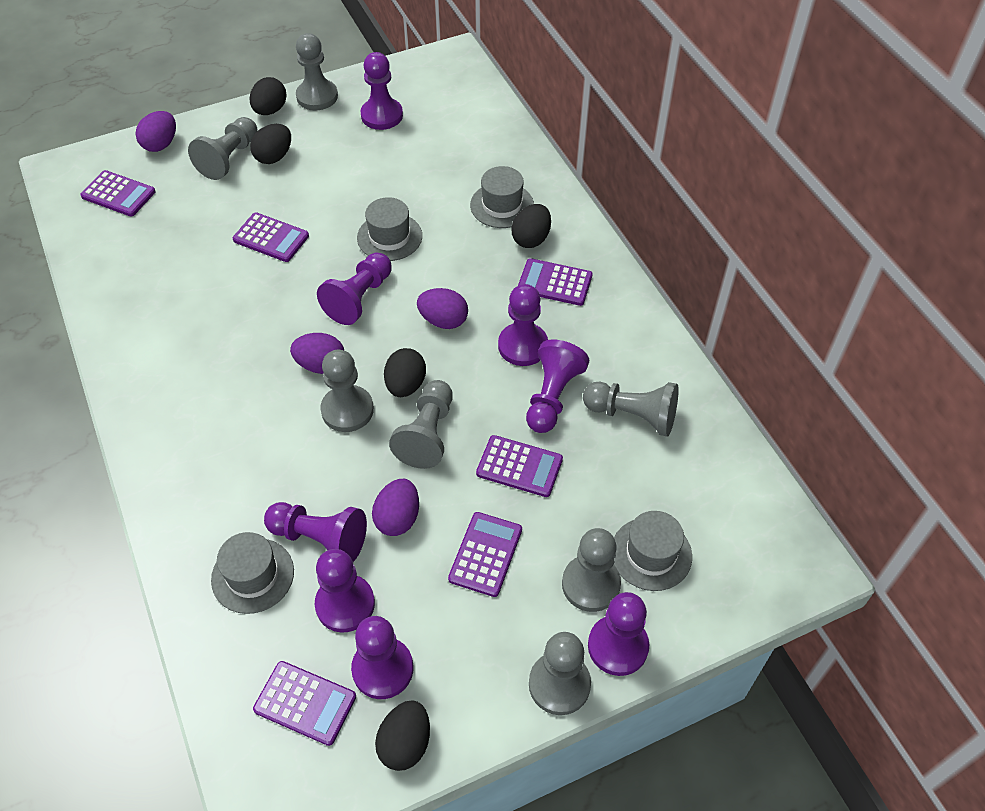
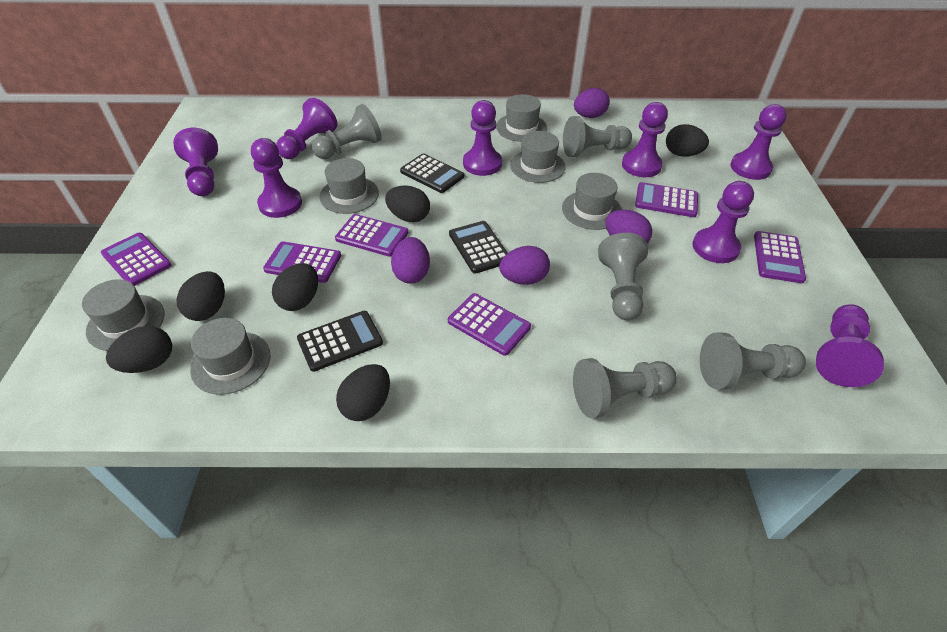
black calculator: 0 -> 3
black egg: 5 -> 6
grey hat: 4 -> 6
grey pawn: 7 -> 5

